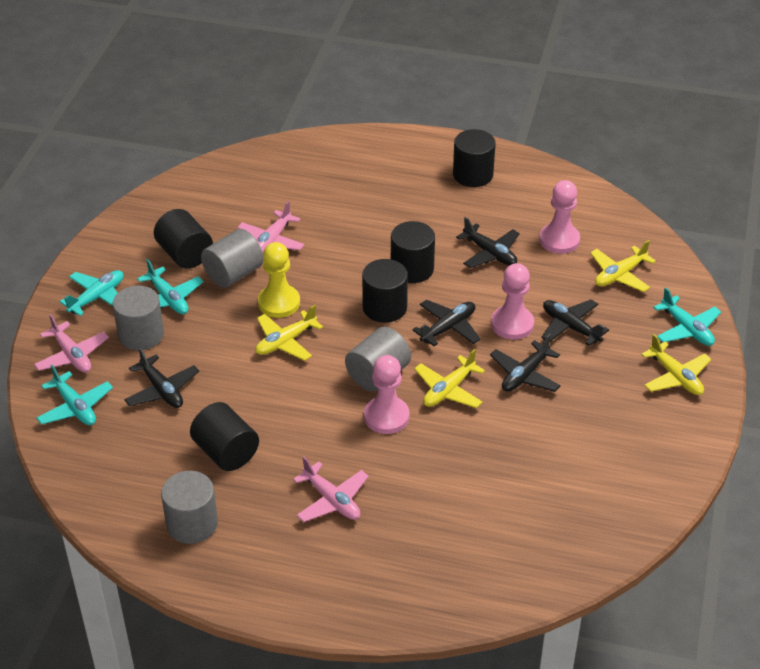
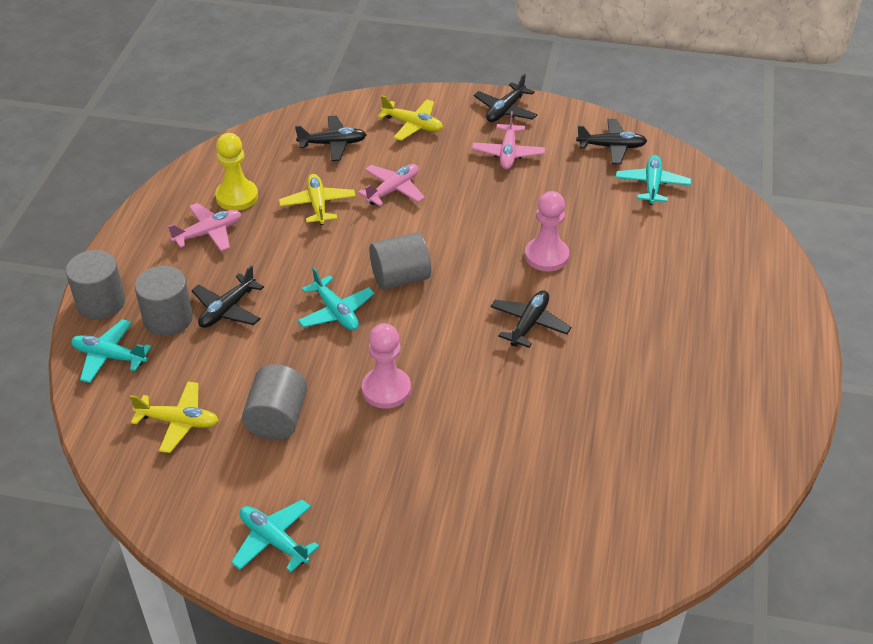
black cylinder: 5 -> 0
pink pawn: 3 -> 2
yellow plane: 4 -> 3

